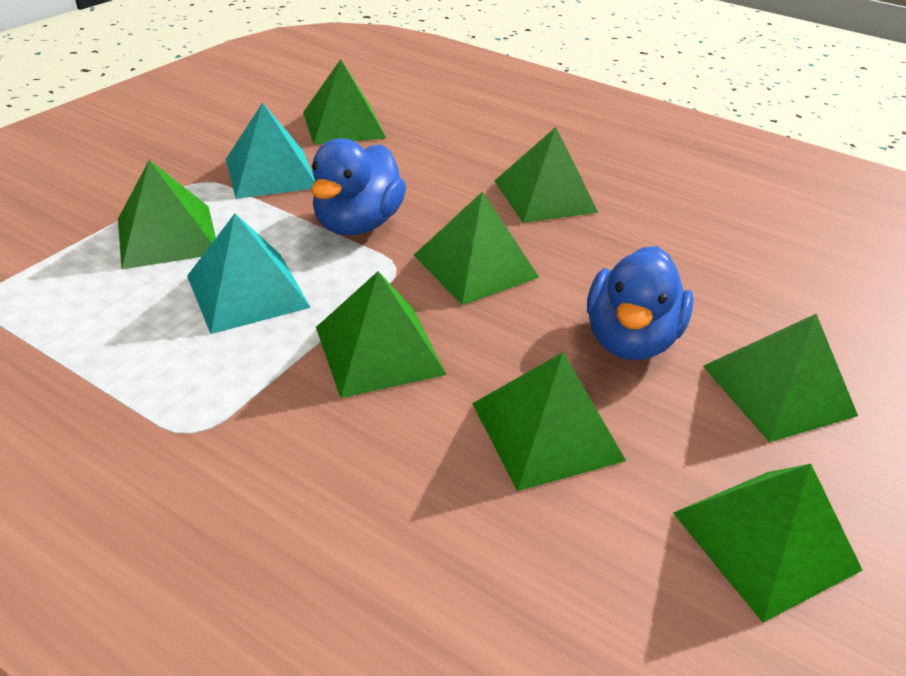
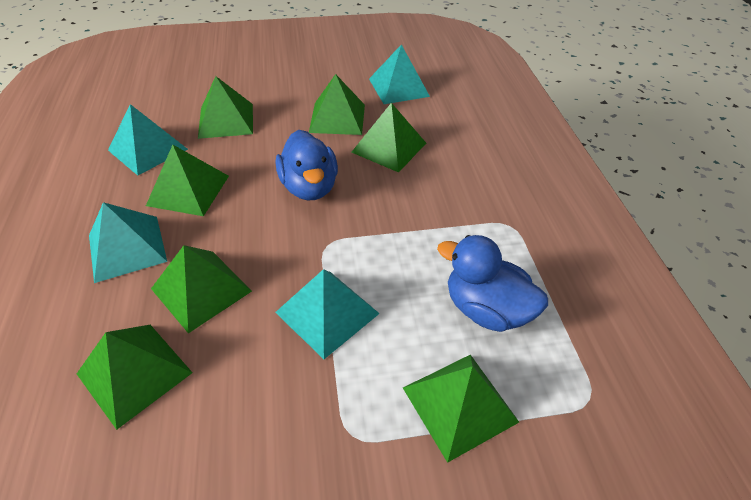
green pyramid: 8 -> 7
turquoise pyramid: 2 -> 4

